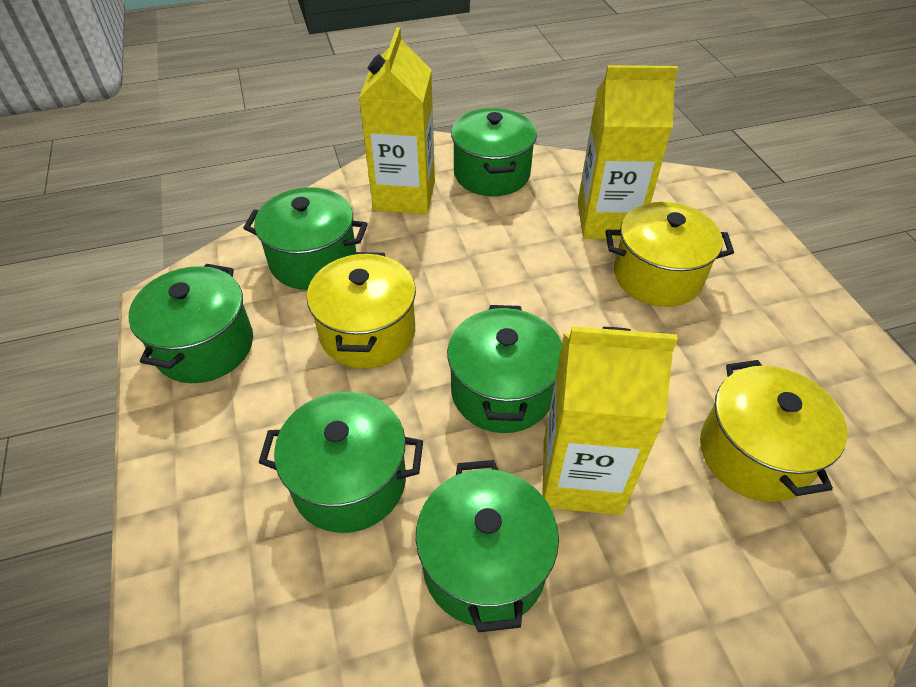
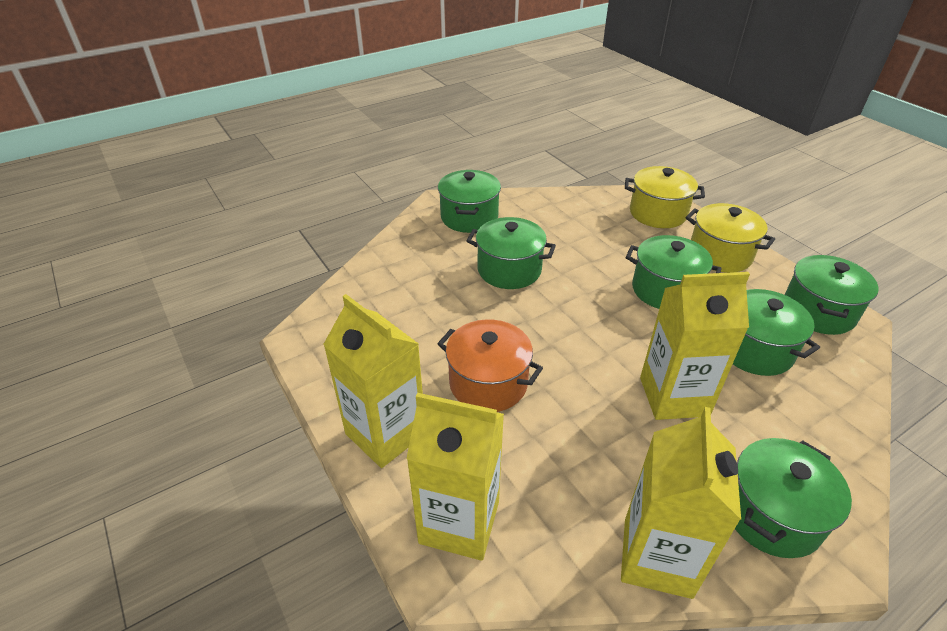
orange pot: 0 -> 1
yellow carton: 3 -> 4
yellow pot: 3 -> 2

